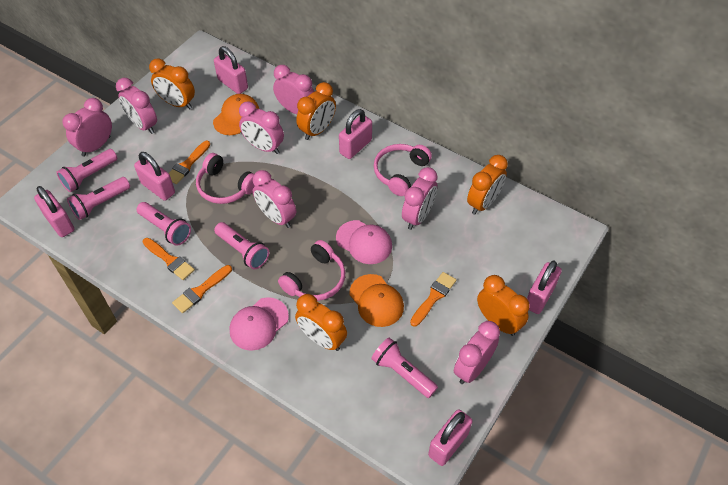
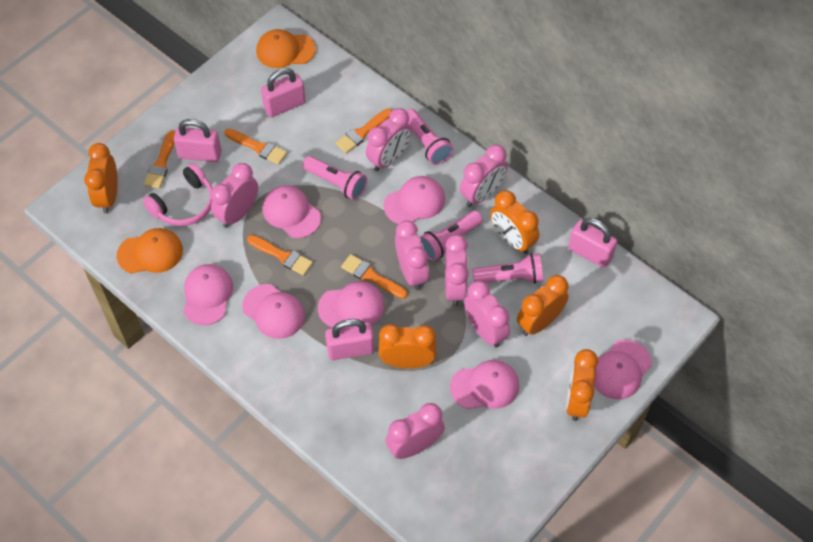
orange brush: 4 -> 5
pink cap: 2 -> 7
pink flashlight: 5 -> 4
pink headphones: 3 -> 1
pink padlock: 6 -> 4

